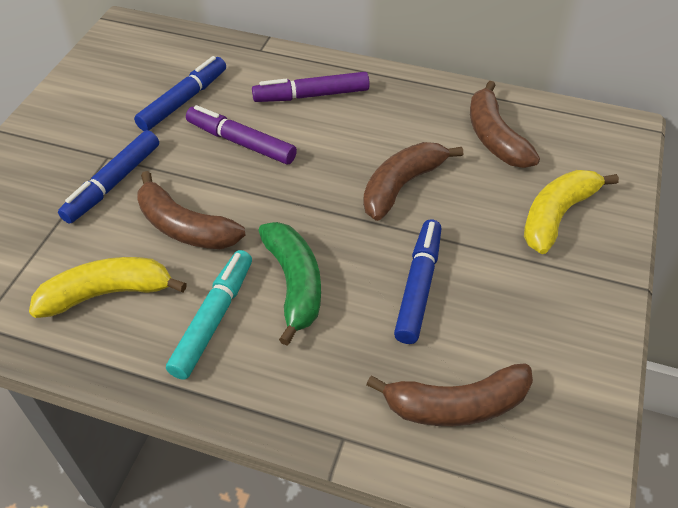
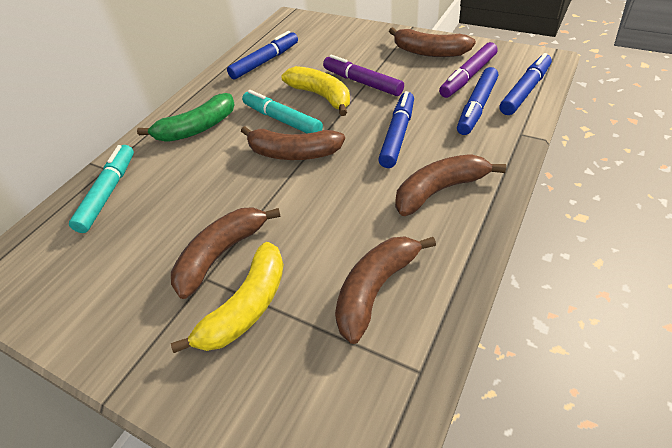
blue marker: 3 -> 4
brown banana: 4 -> 5
turquoise marker: 1 -> 2

